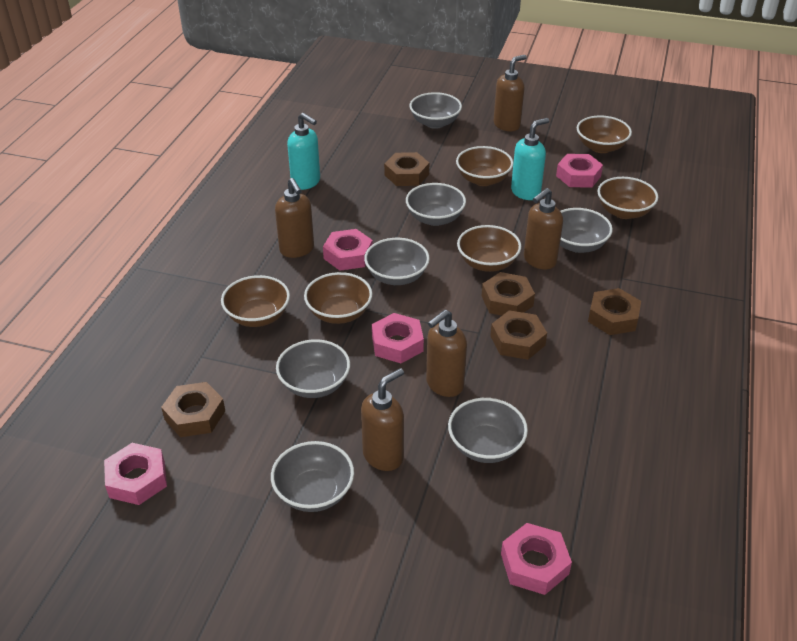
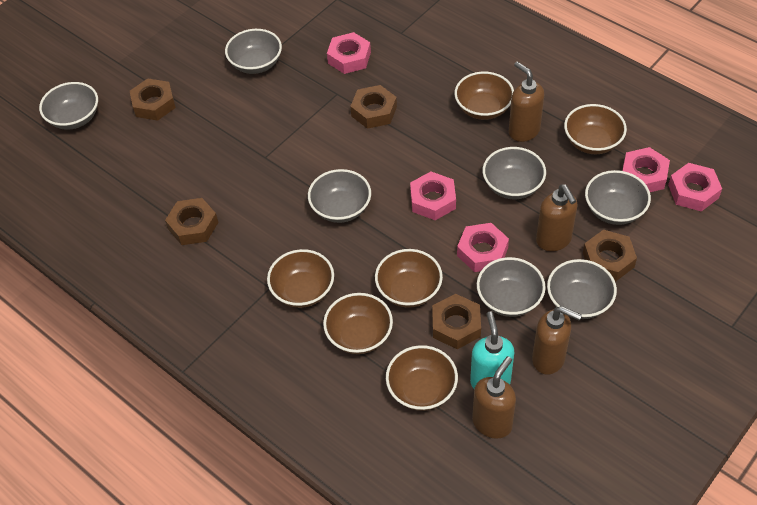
brown soap dispenser: 5 -> 4
turquoise soap dispenser: 2 -> 1

